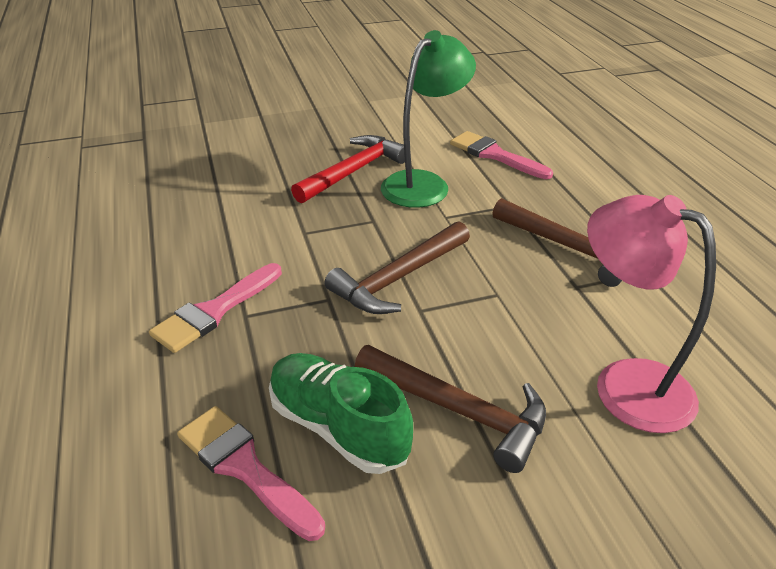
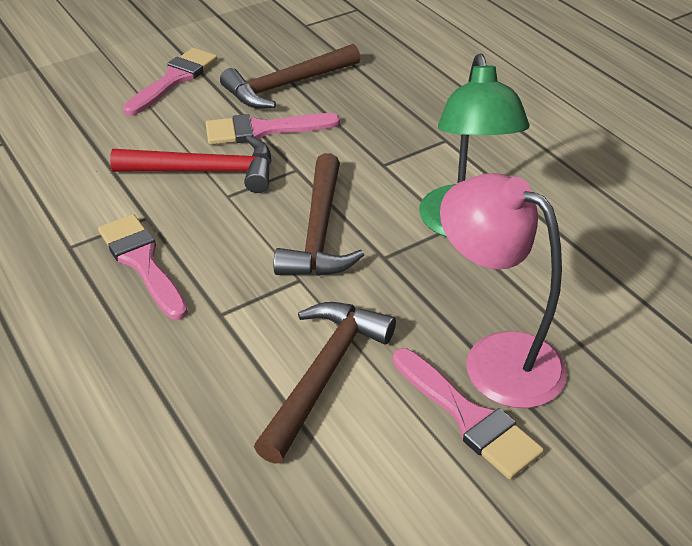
green shoe: 1 -> 0
pink brush: 3 -> 4

